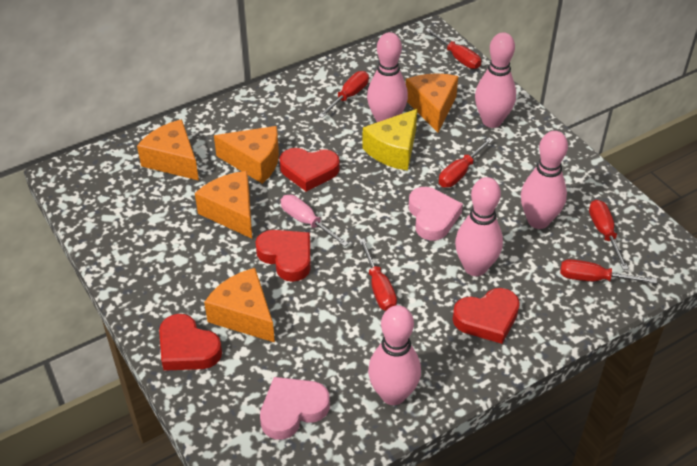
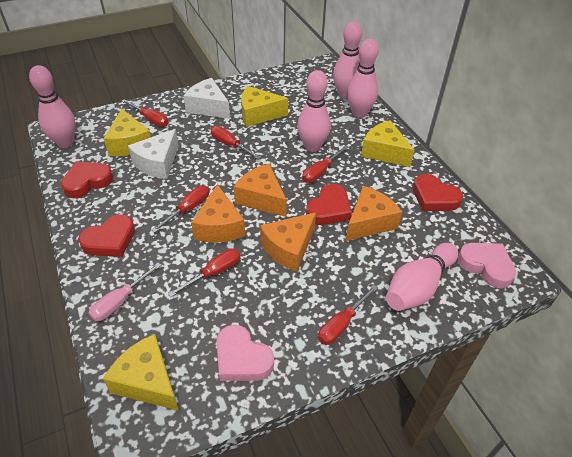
orange cheese: 5 -> 4
white cheese: 0 -> 2
yellow cheese: 1 -> 4

